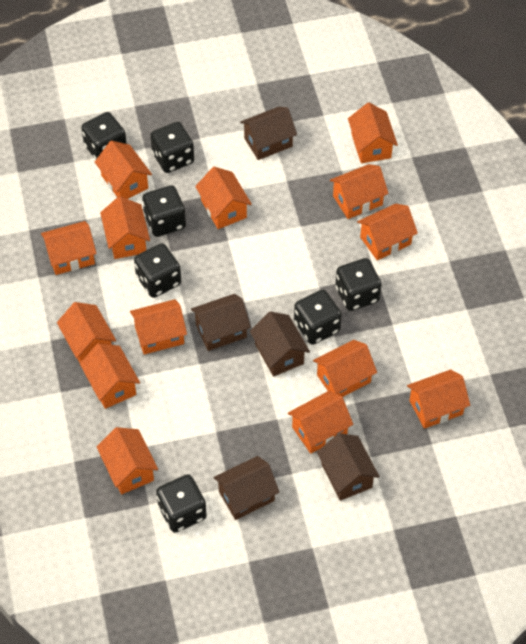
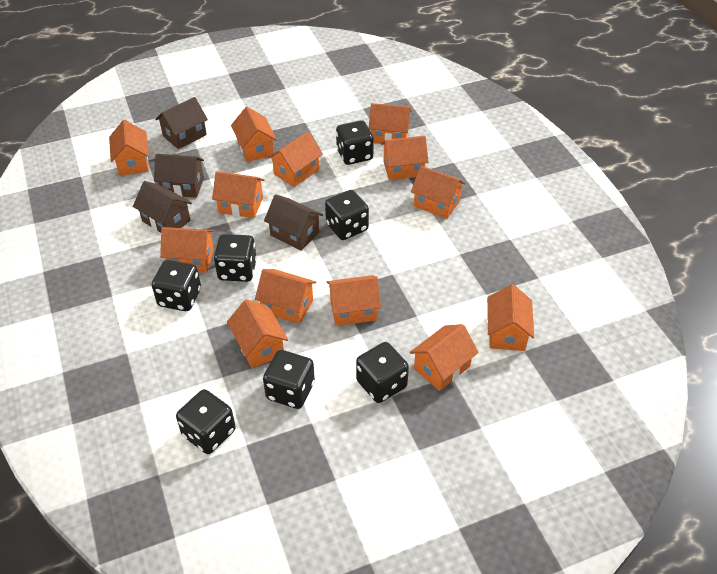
brown house: 5 -> 4
orange house: 14 -> 13

